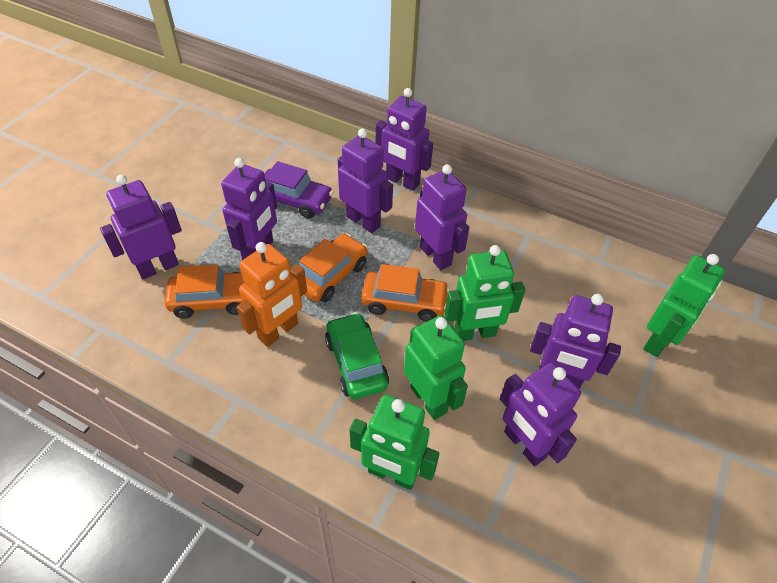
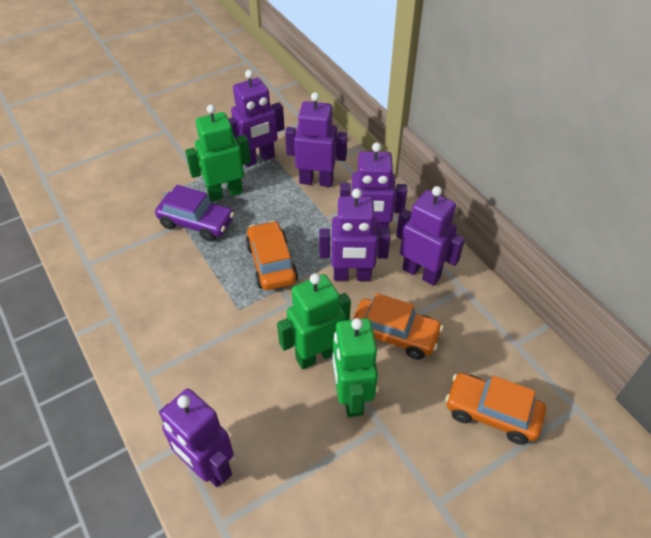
green car: 1 -> 0
green robot: 4 -> 3
orange robot: 1 -> 0
purple robot: 7 -> 6

